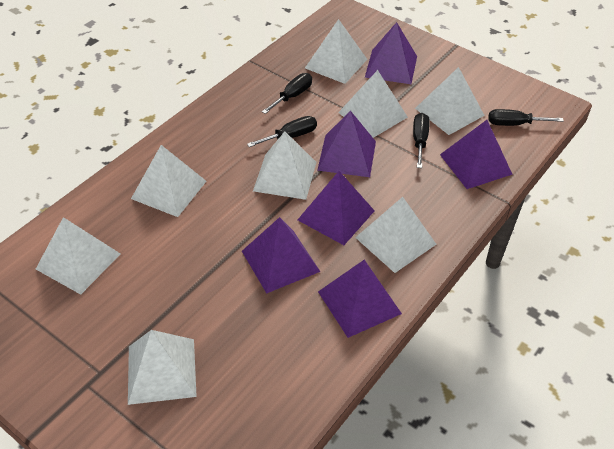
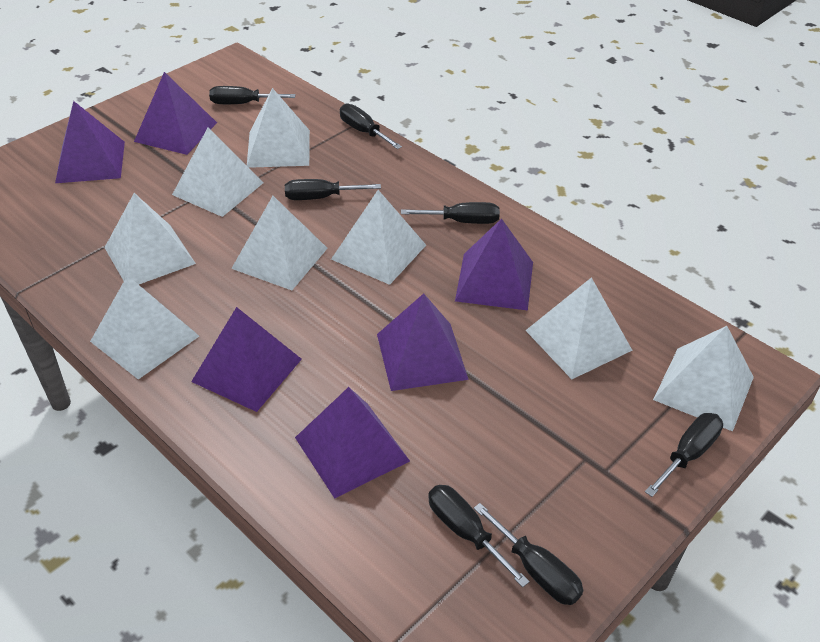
black screwdriver: 4 -> 7

